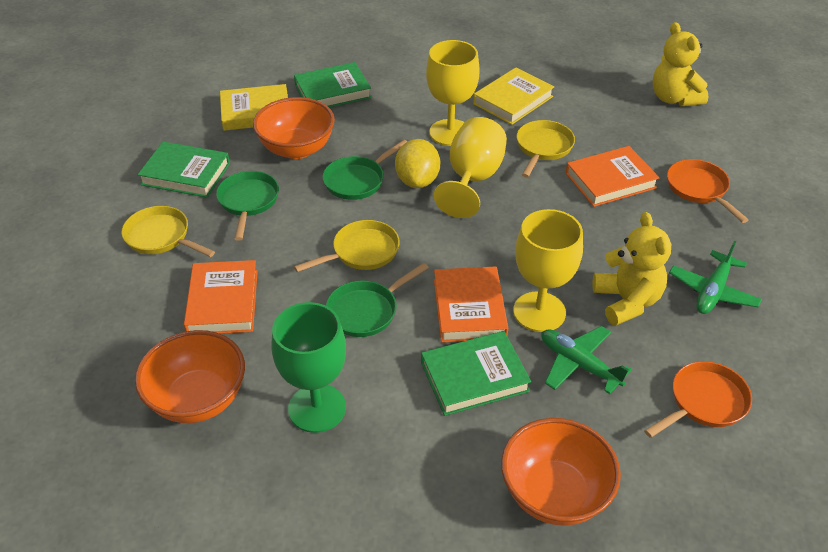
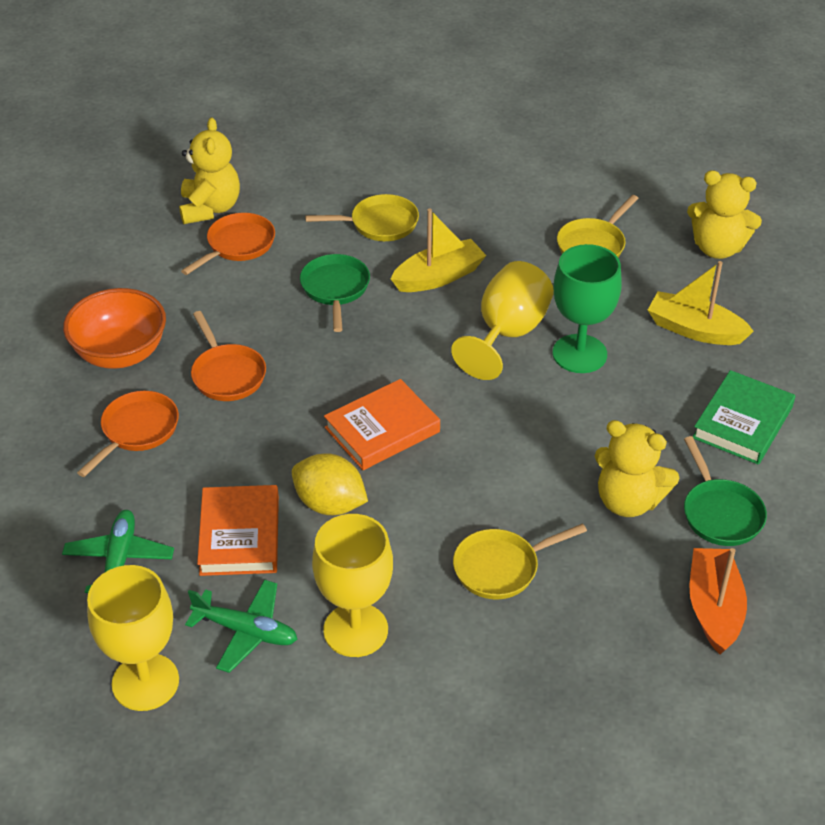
green book: 3 -> 1
green pan: 3 -> 2
orange boat: 0 -> 1
orange book: 3 -> 2
orange bowl: 3 -> 1
orange pan: 2 -> 3
yellow boat: 0 -> 2
yellow book: 2 -> 0
yellow teddy bear: 2 -> 3

